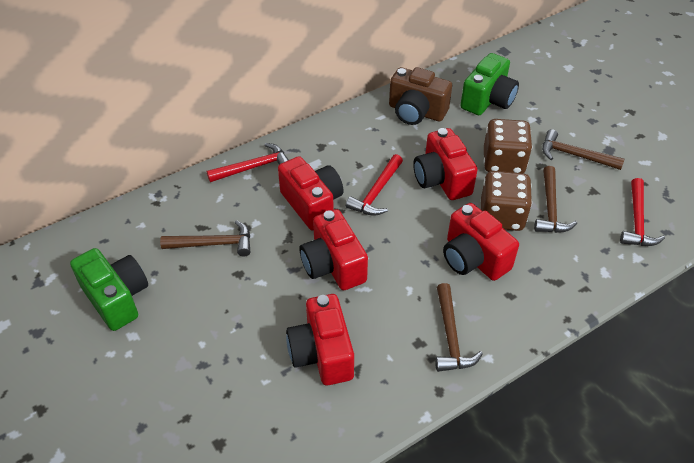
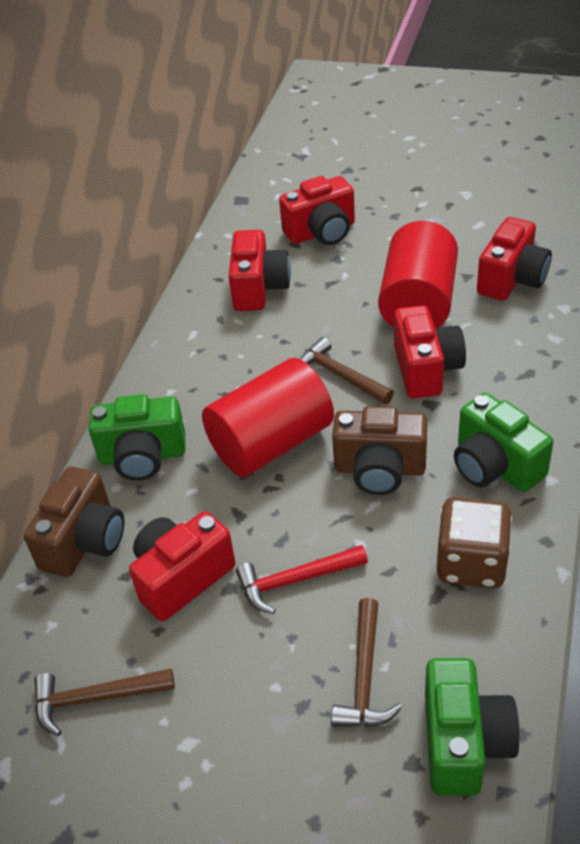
brown camera: 1 -> 2
brown dice: 2 -> 1
brown hammer: 4 -> 3
green camera: 2 -> 3
red cylinder: 0 -> 2
red hammer: 3 -> 1

